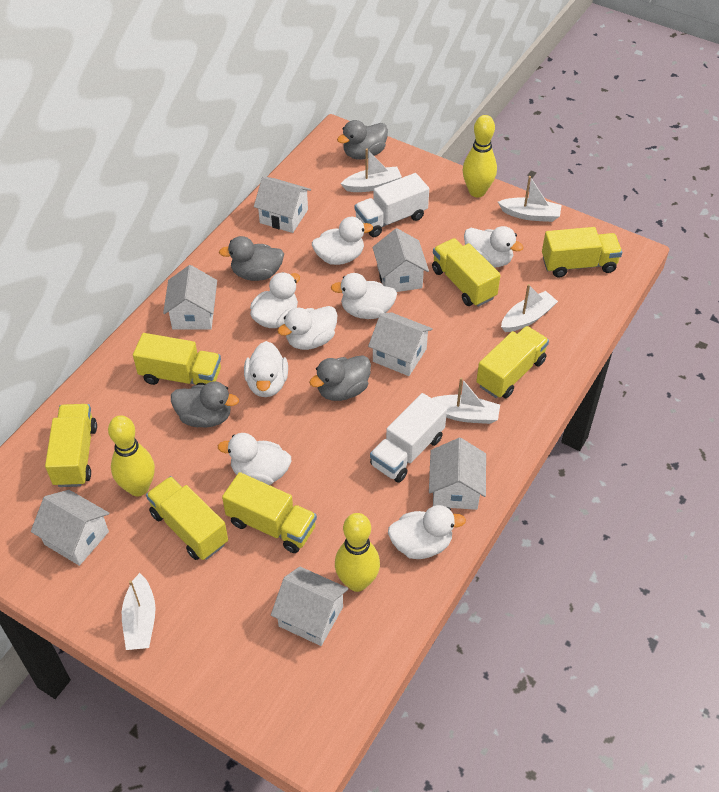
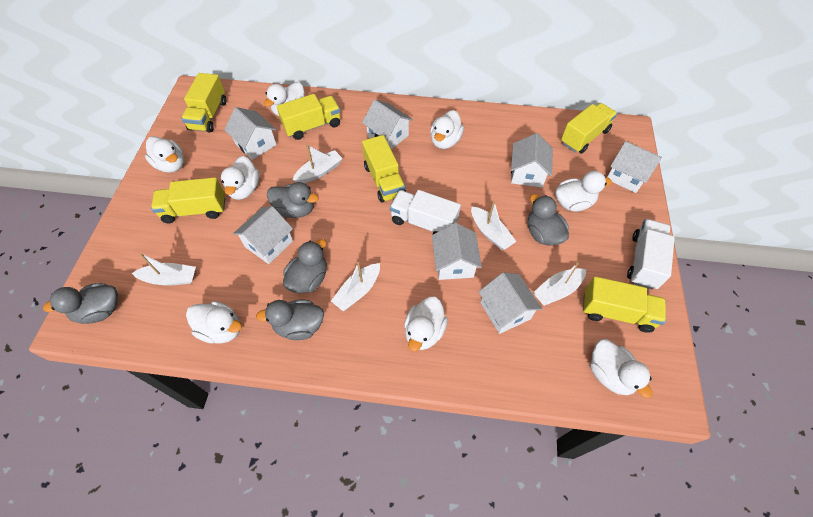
grey duck: 4 -> 5
yellow bowling pin: 3 -> 0
yellow truck: 7 -> 6

